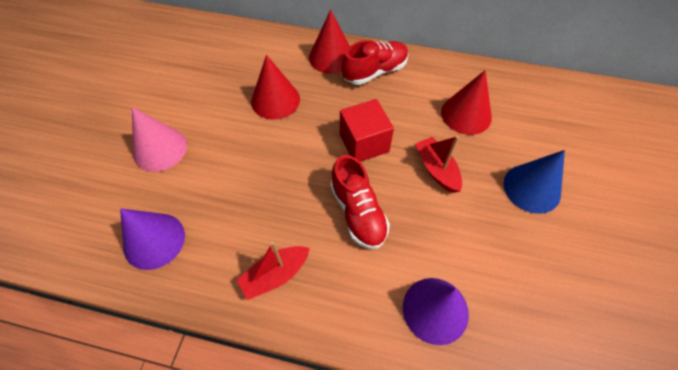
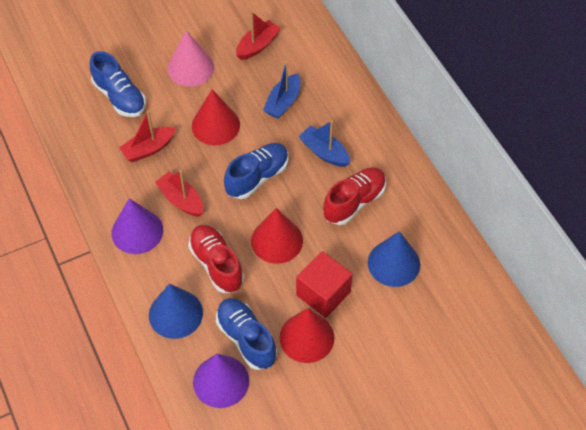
blue boat: 0 -> 2
blue cone: 1 -> 2
blue shoe: 0 -> 3
red boat: 2 -> 3

